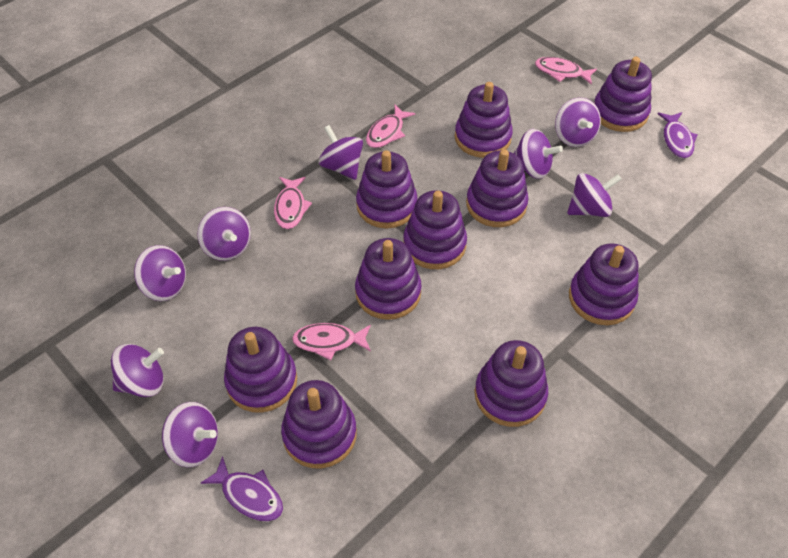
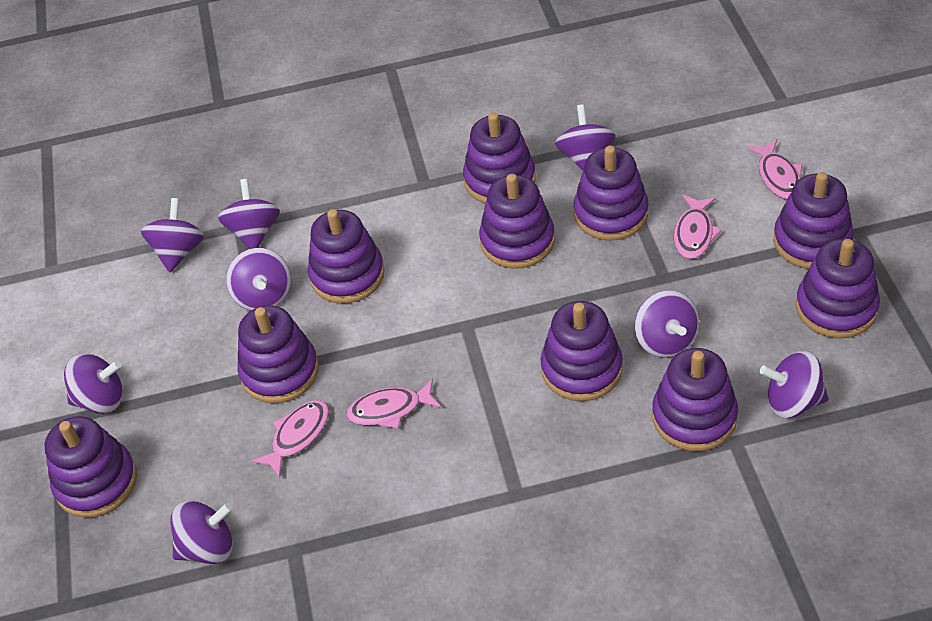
purple fish: 2 -> 0

